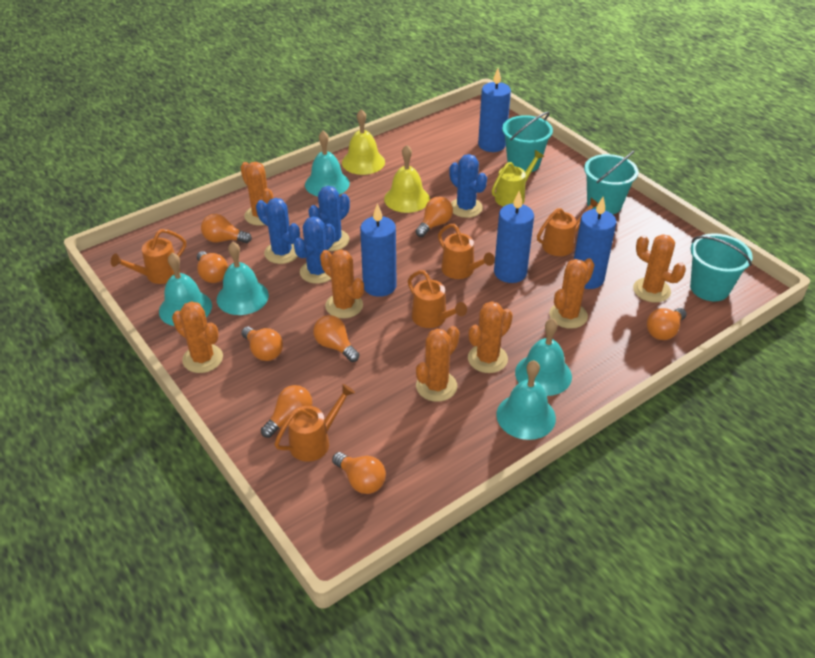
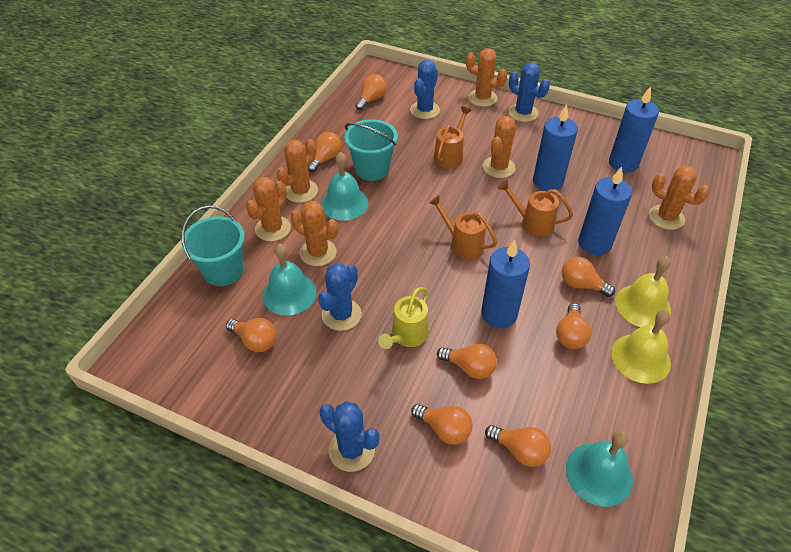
orange cactus: 7 -> 6
orange watering can: 5 -> 3
turquoise bell: 5 -> 3
turquoise bucket: 3 -> 2

